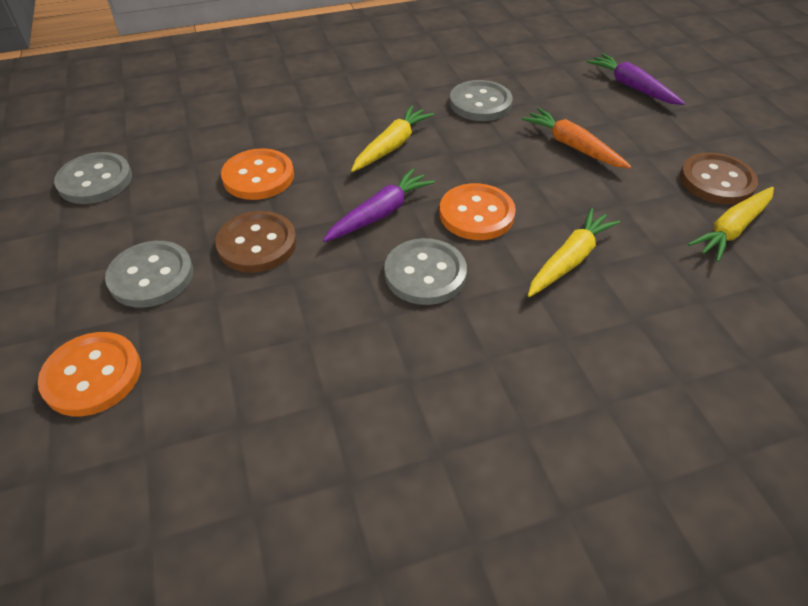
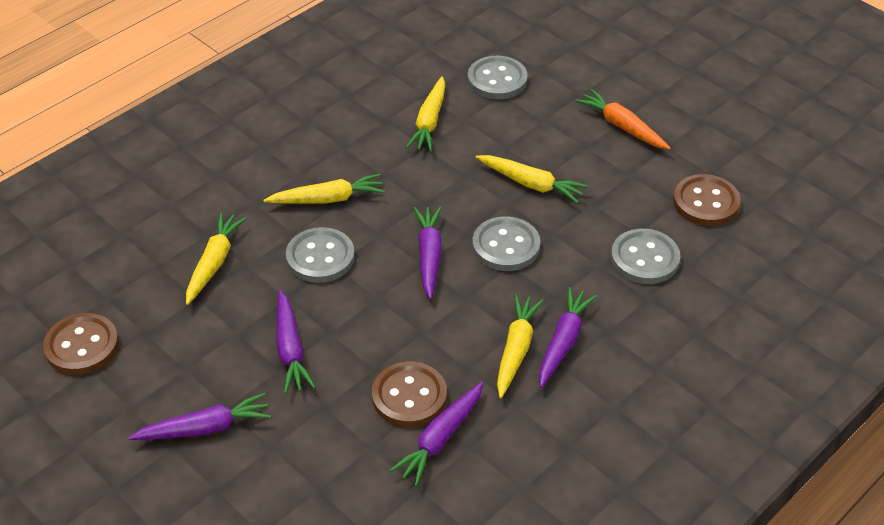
brown button: 2 -> 3
orange button: 3 -> 0
purple carrot: 2 -> 5
yellow carrot: 3 -> 5

